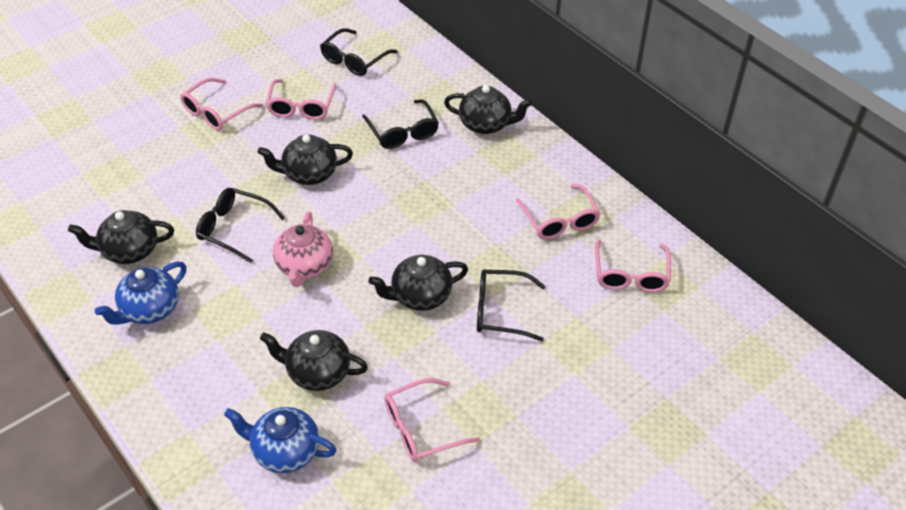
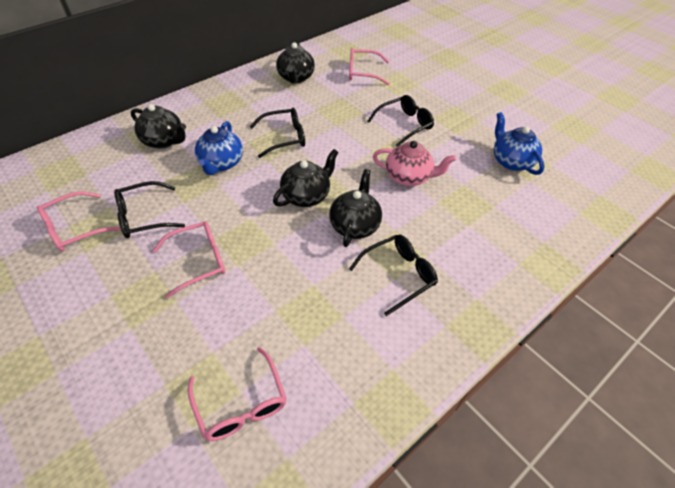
black teapot: 5 -> 4
pink glasses: 5 -> 4

